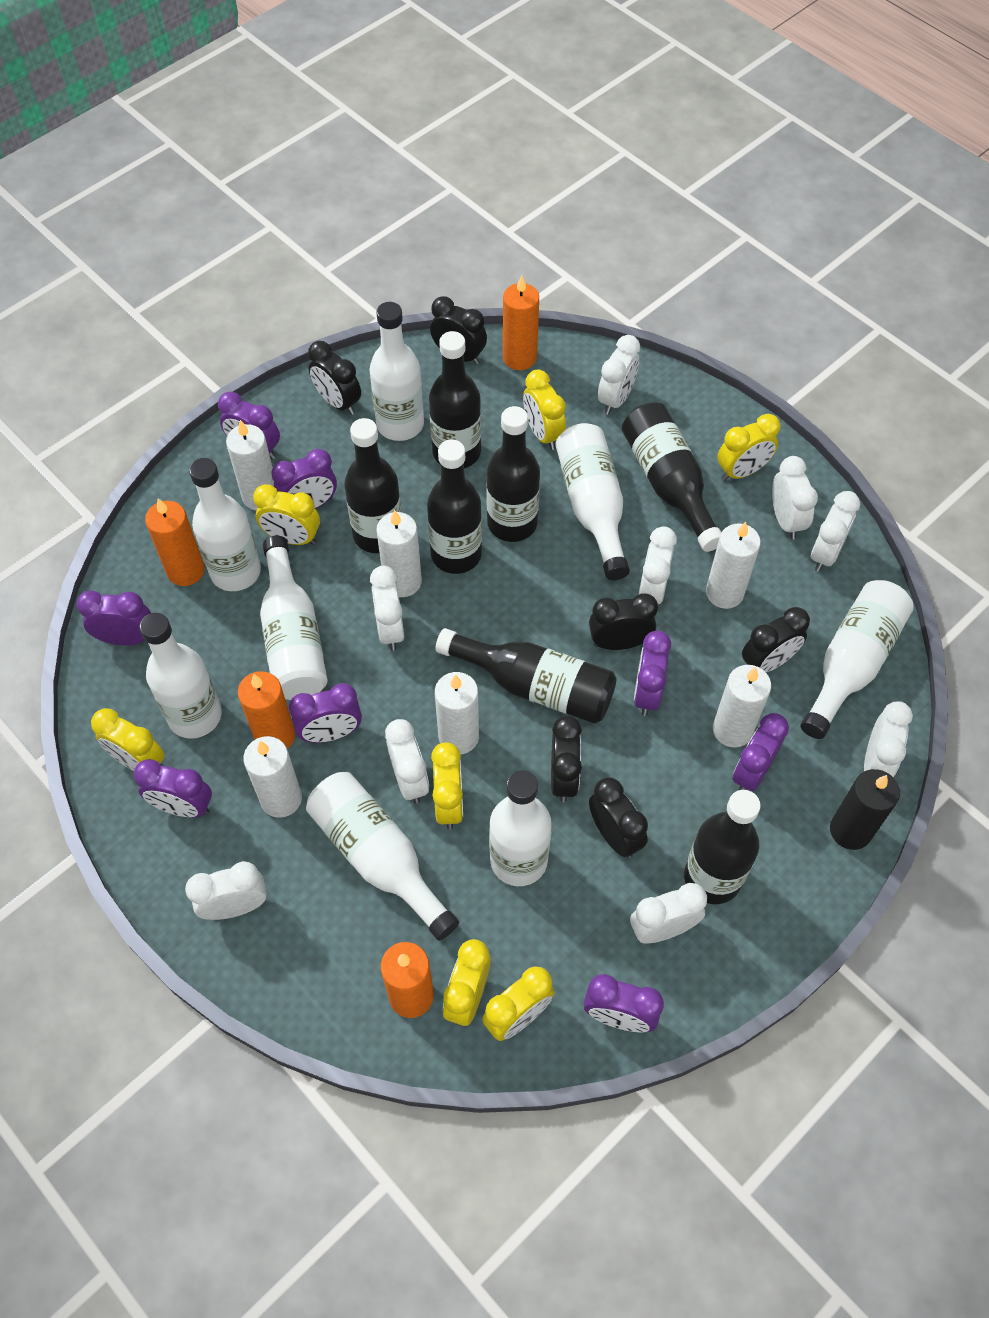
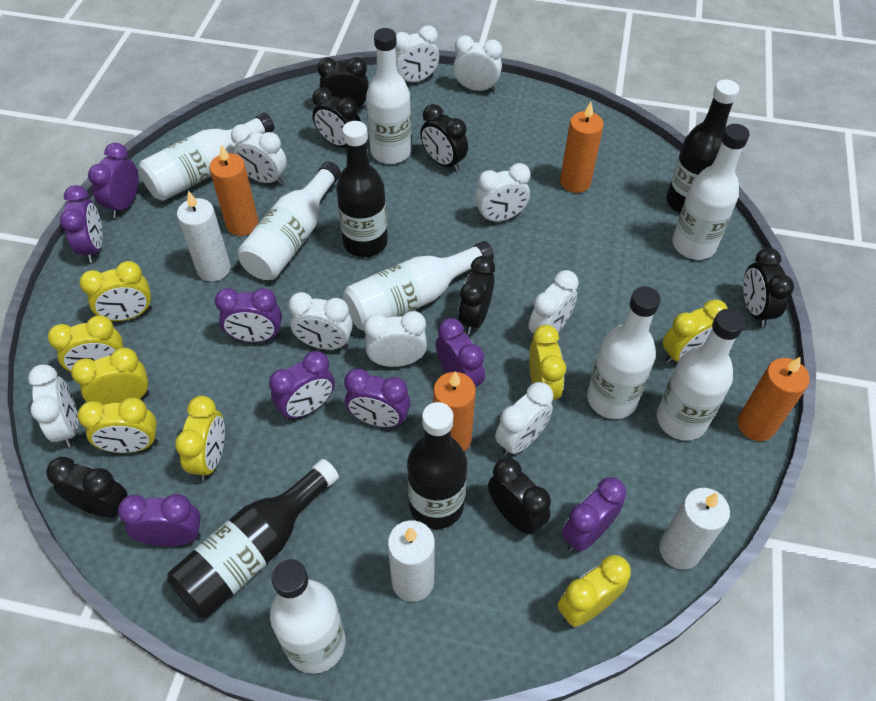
black bottle: 7 -> 4
black candle: 1 -> 0
black clock: 6 -> 7
white candle: 6 -> 3
yellow clock: 7 -> 8

